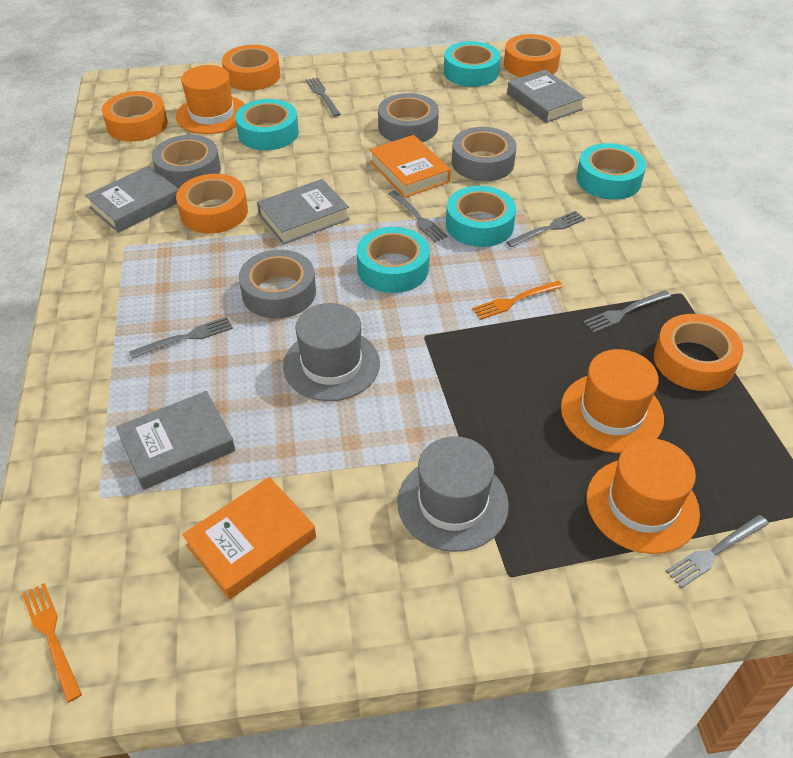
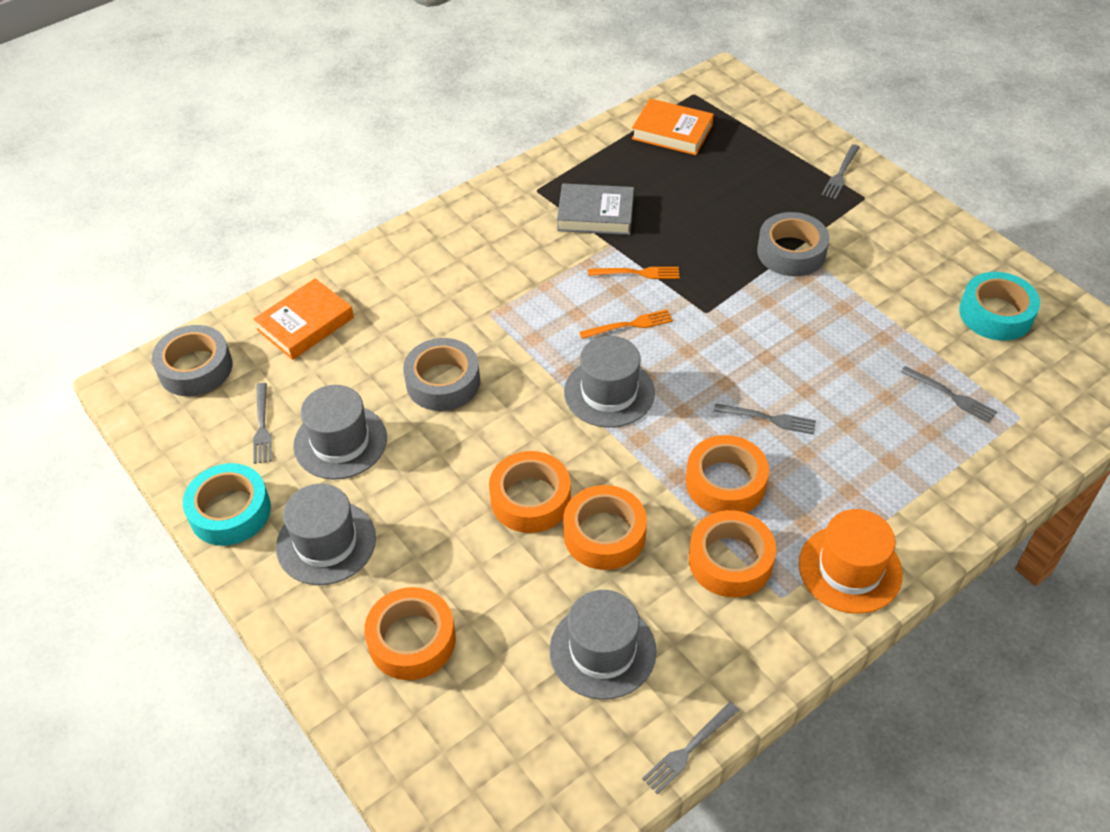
grey book: 4 -> 1
grey fork: 6 -> 5
grey hat: 2 -> 4
grey tape: 4 -> 3
orange hat: 3 -> 1
turquoise tape: 5 -> 2

